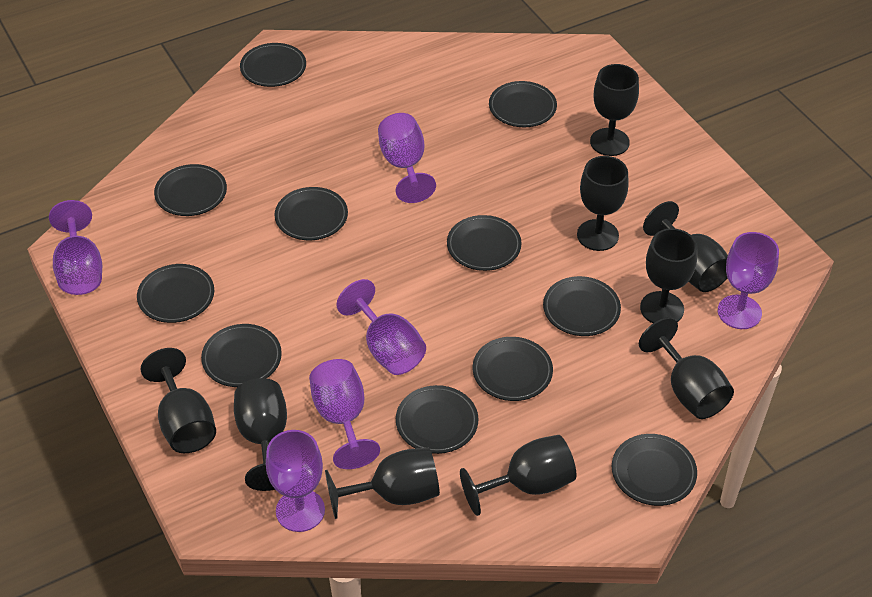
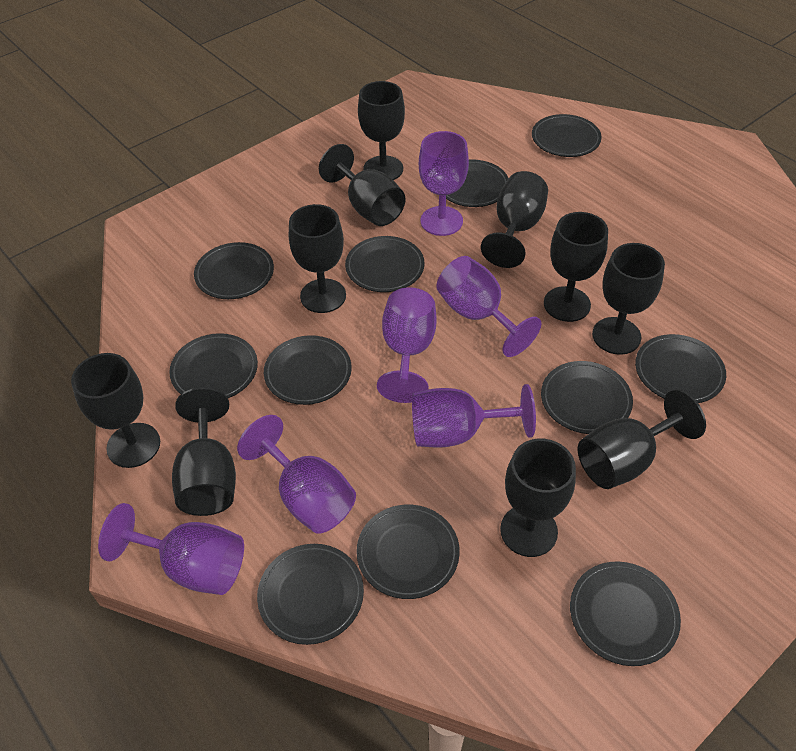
black goblet: 9 -> 10

